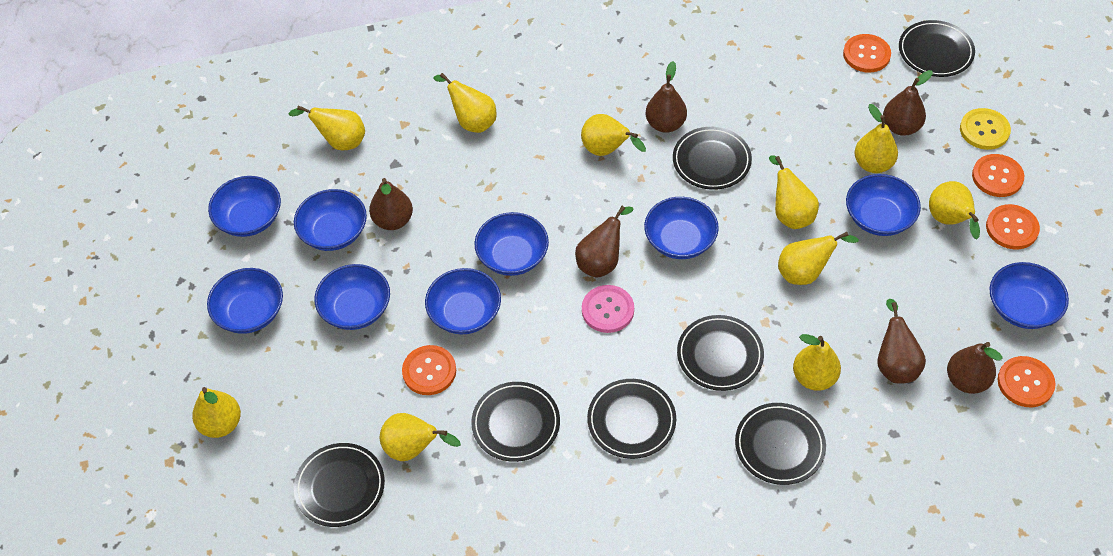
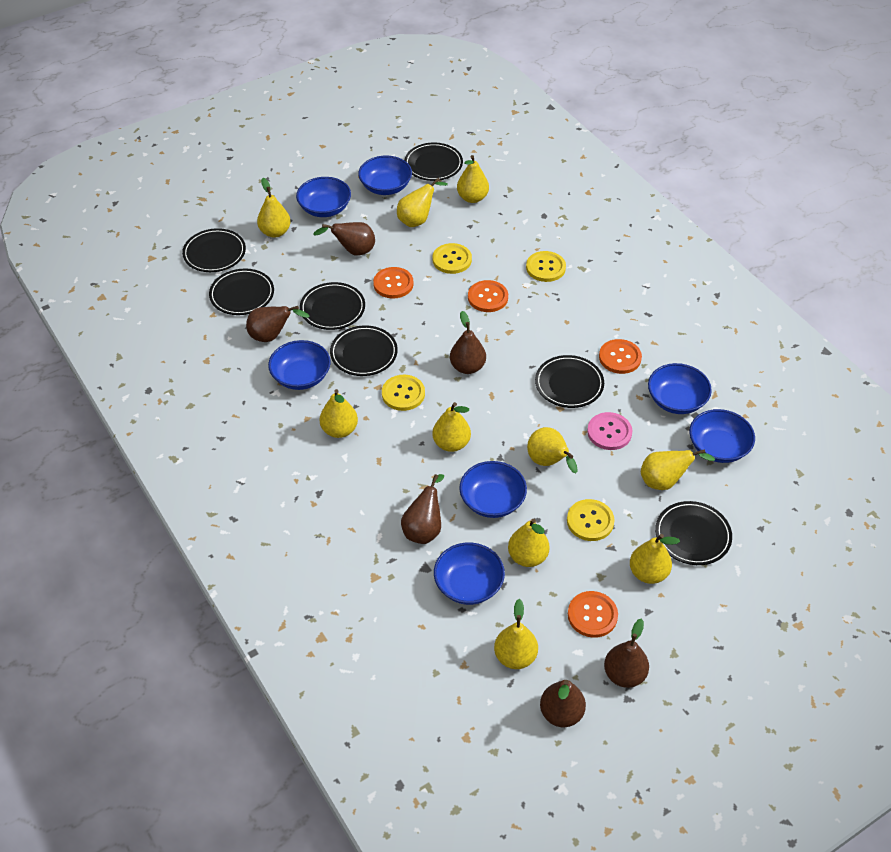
blue bowl: 9 -> 7
orange button: 5 -> 4
yellow button: 1 -> 4

